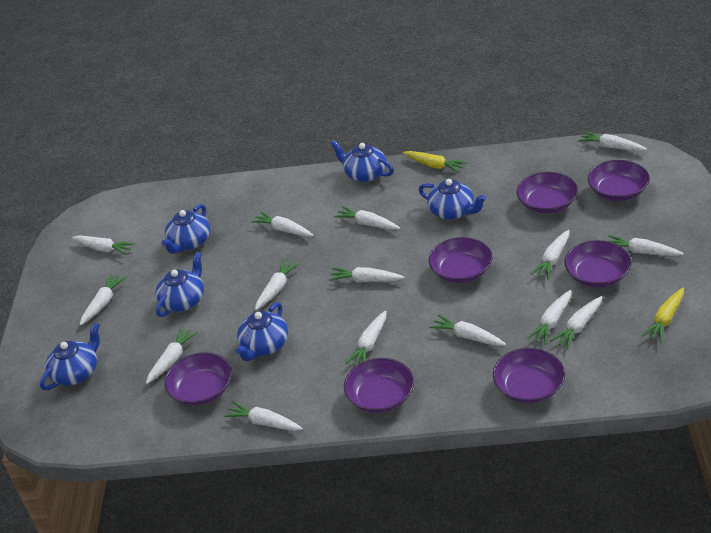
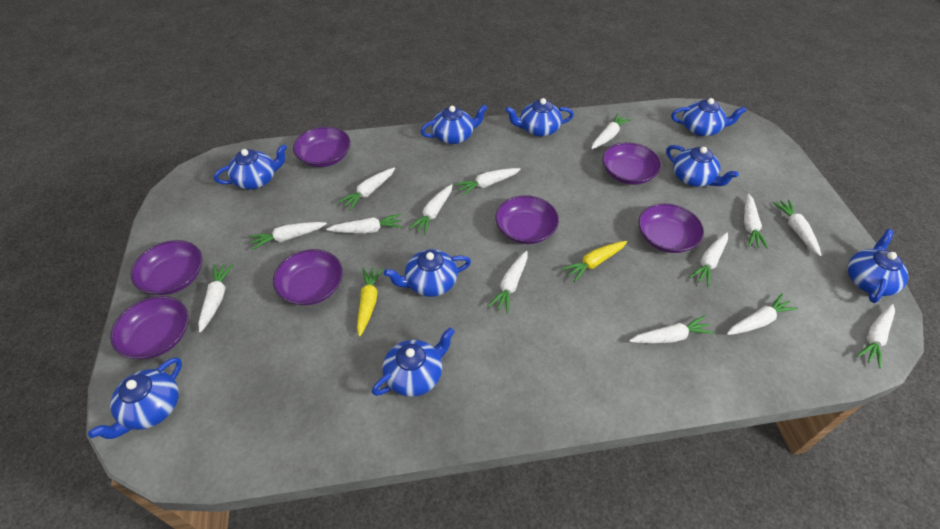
blue teapot: 6 -> 9
white carrot: 15 -> 14

